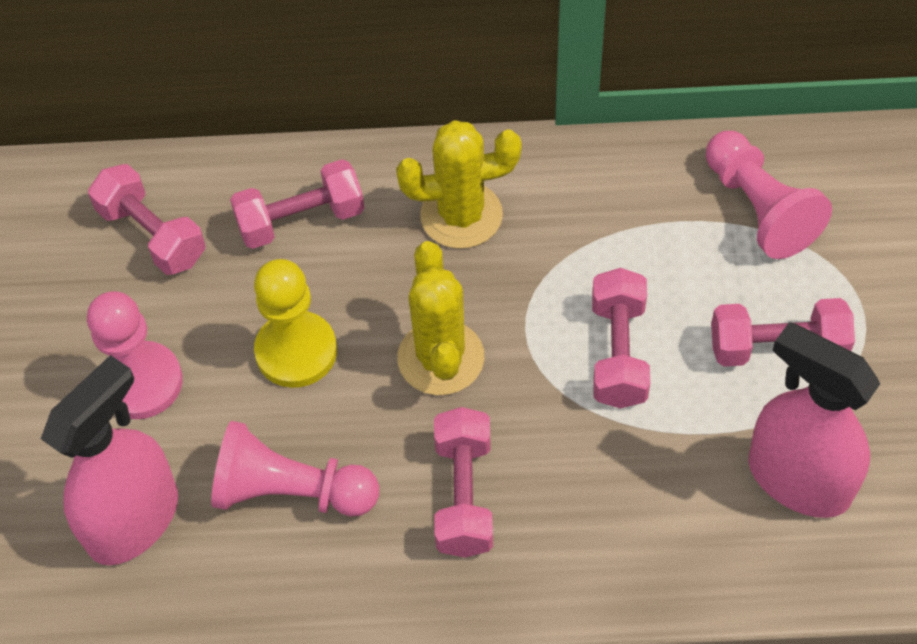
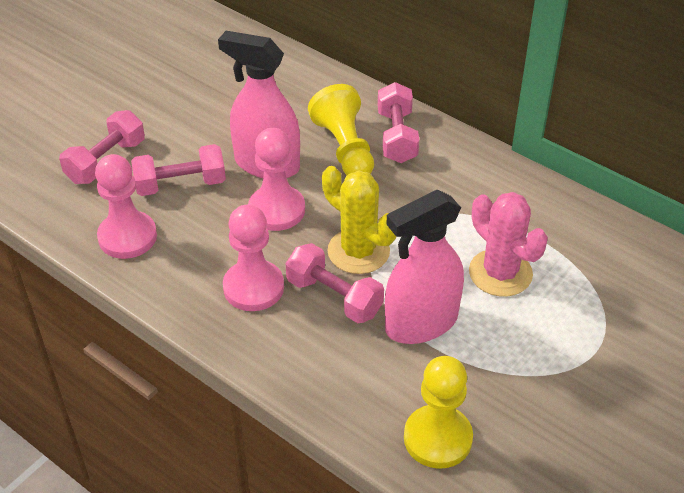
pink cactus: 0 -> 1
pink dumbbell: 5 -> 4
yellow cactus: 2 -> 1
yellow pawn: 1 -> 2

